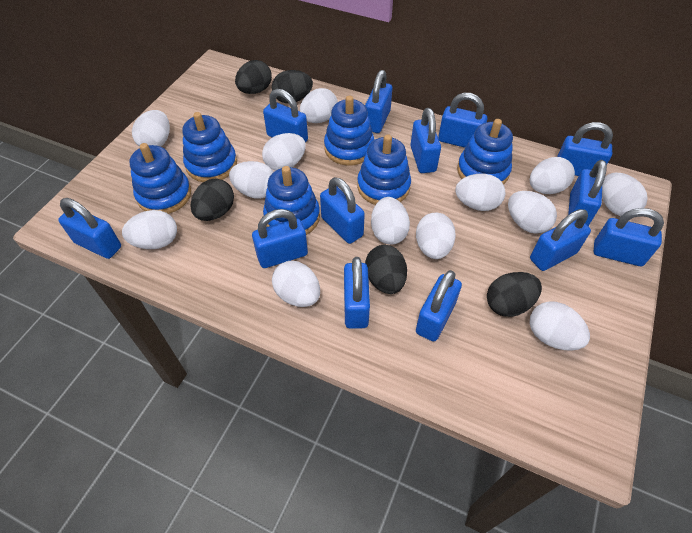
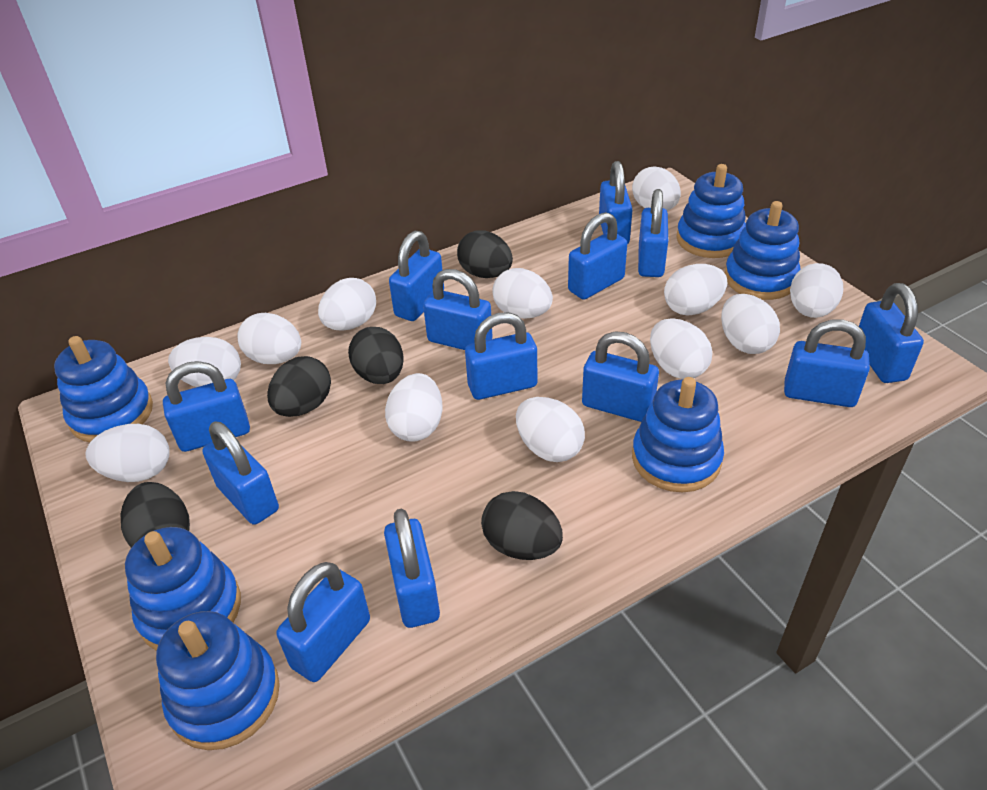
white egg: 13 -> 12

